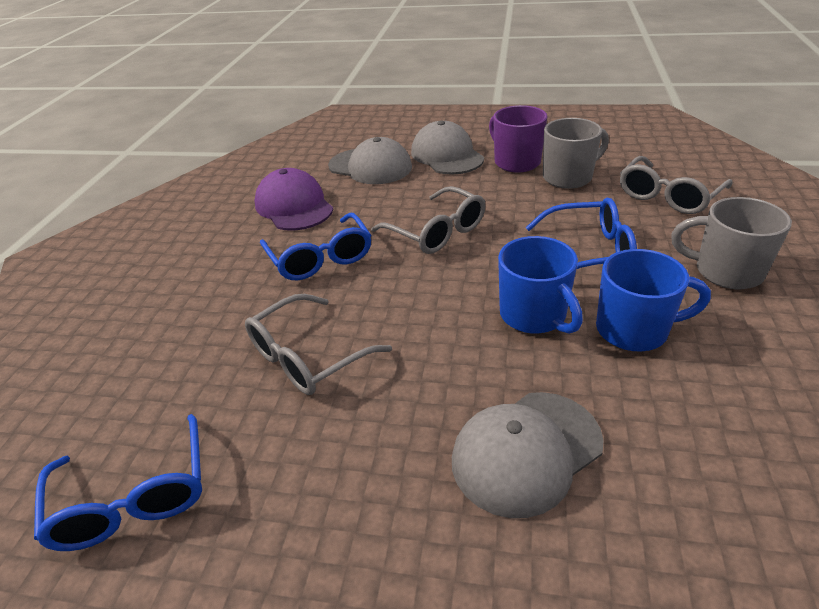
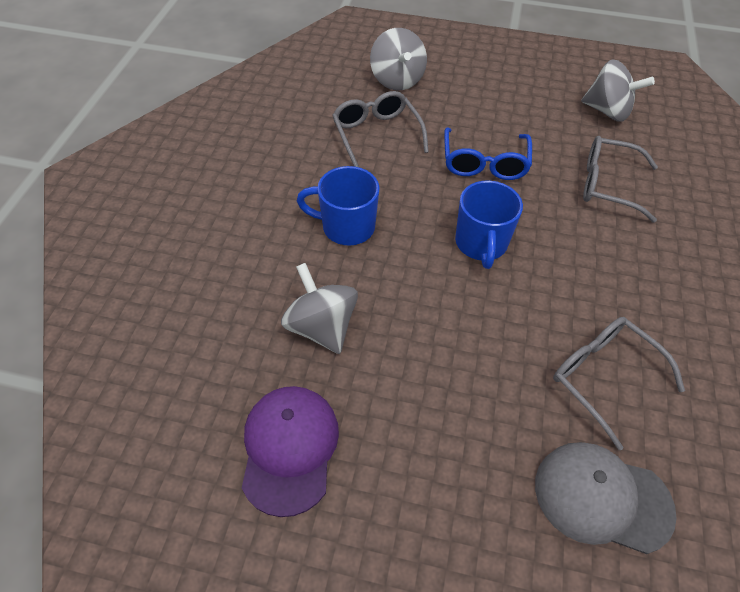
blue glasses: 3 -> 1
grey cap: 3 -> 1
grey mug: 2 -> 0
grey spinning top: 0 -> 3
purple mug: 1 -> 0

